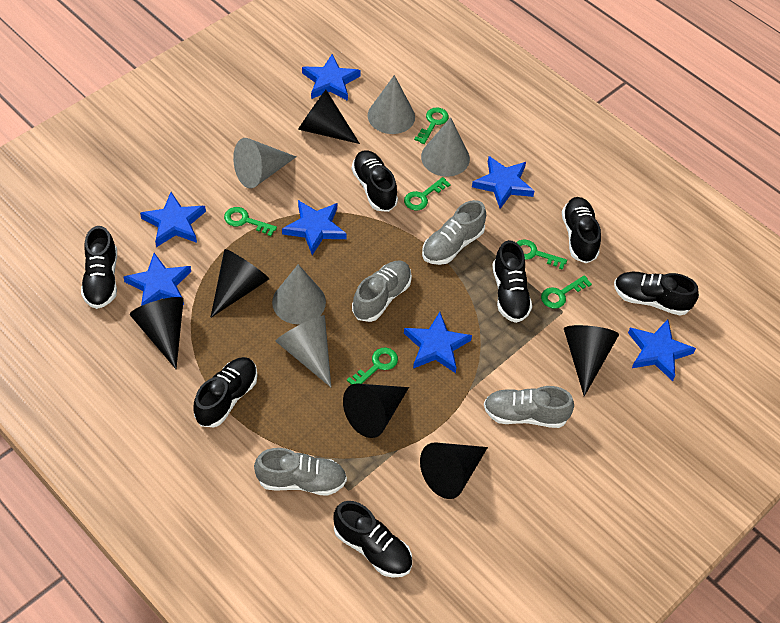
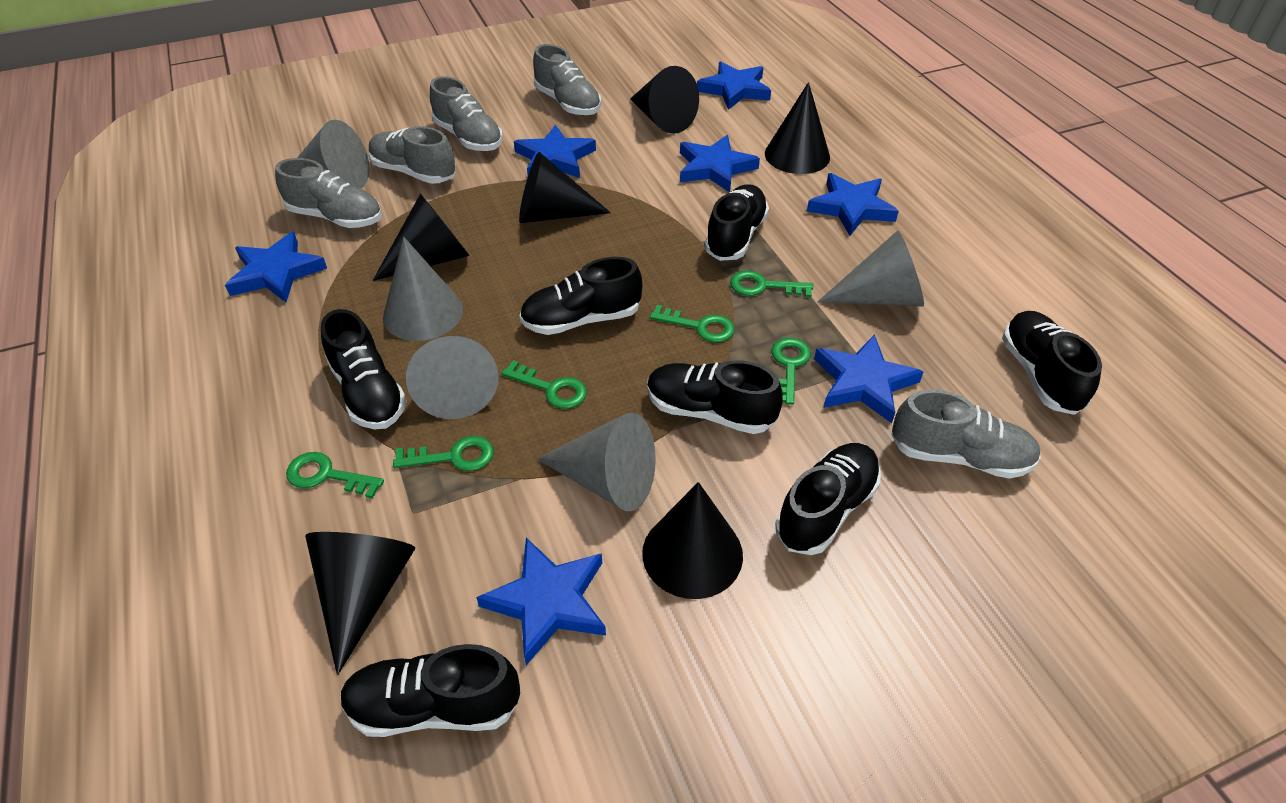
grey shoe: 4 -> 5

